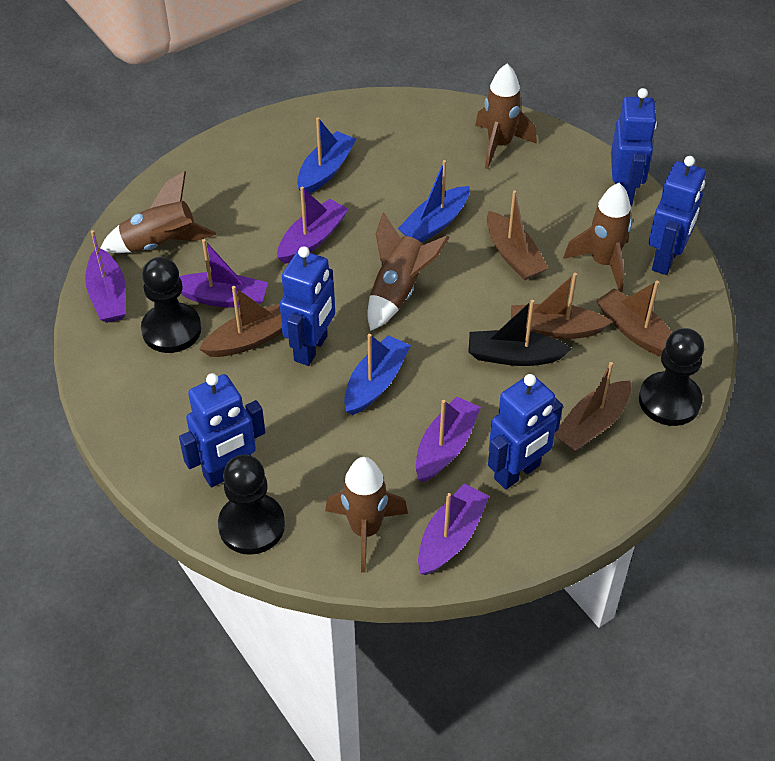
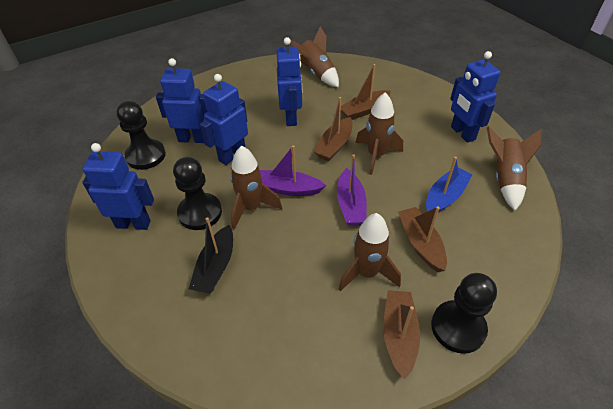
blue boat: 3 -> 1
brown boat: 5 -> 4
purple boat: 5 -> 2

